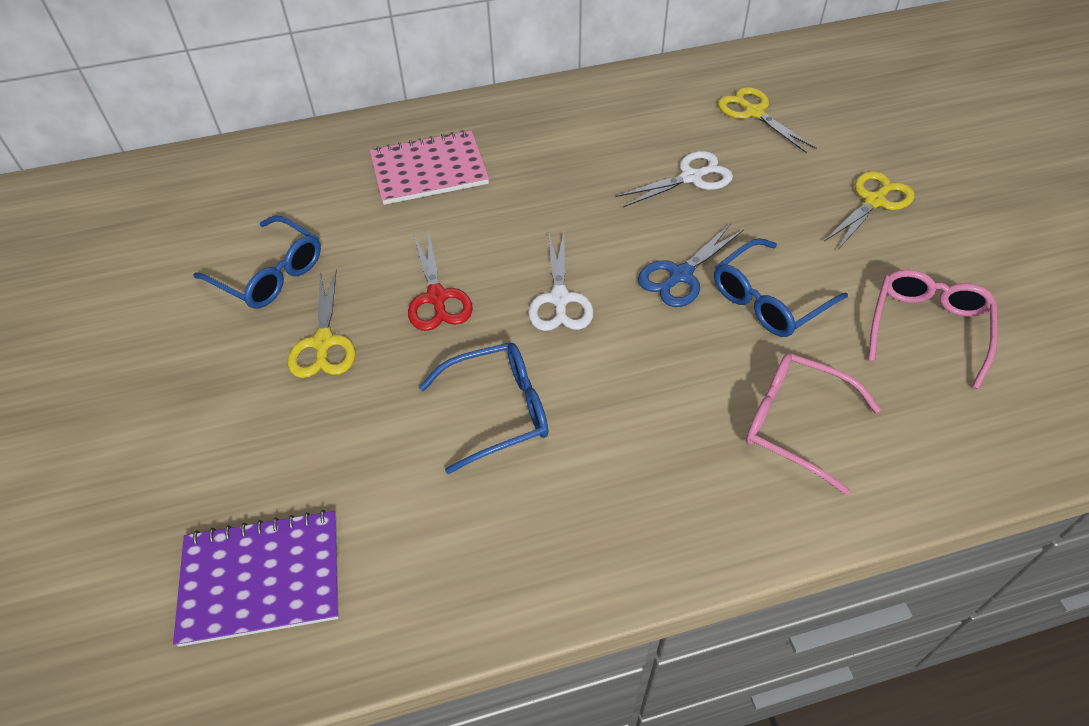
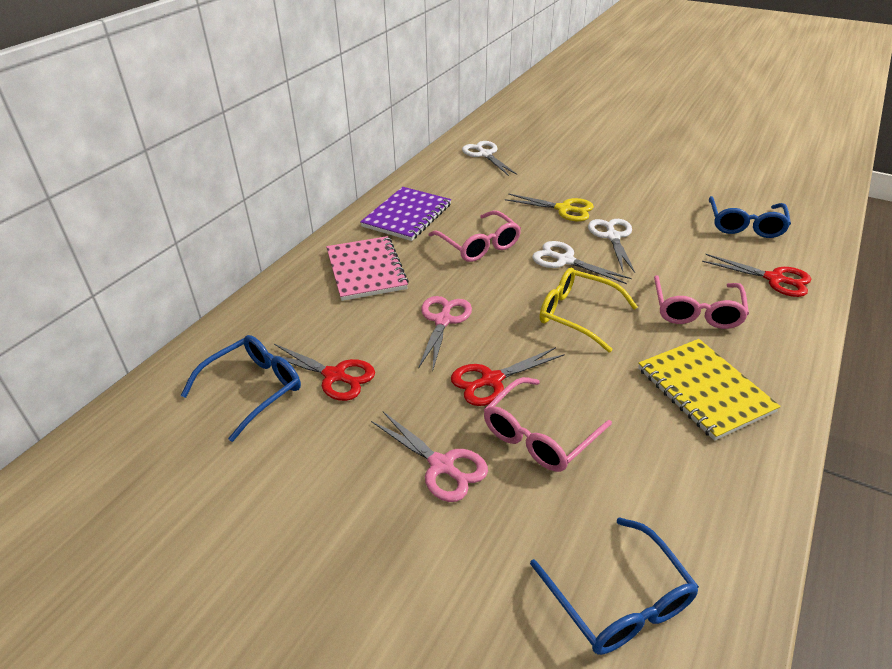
blue scissors: 1 -> 0
pink glasses: 2 -> 3
pink scissors: 0 -> 2
red scissors: 1 -> 3
white scissors: 2 -> 3
yellow glasses: 0 -> 1
yellow notebook: 0 -> 1
yellow scissors: 3 -> 1

